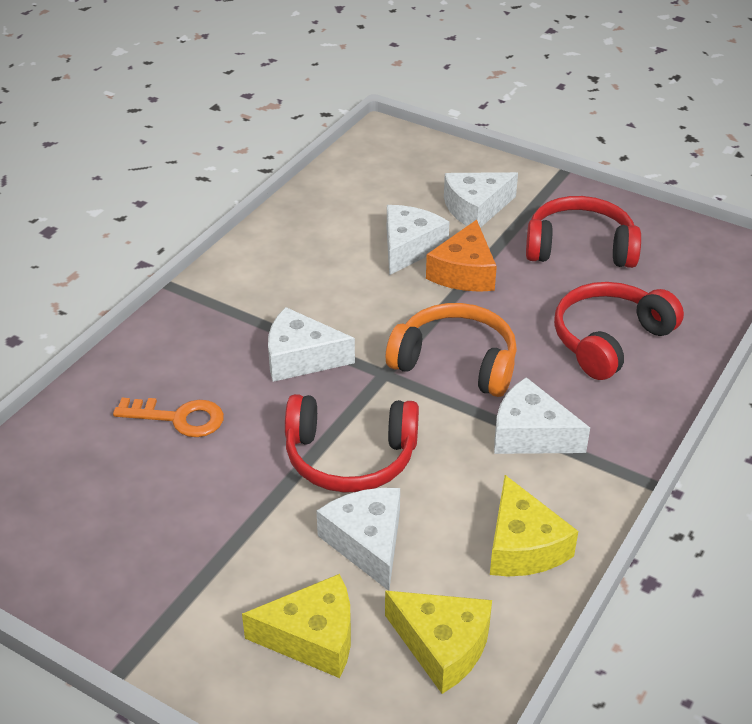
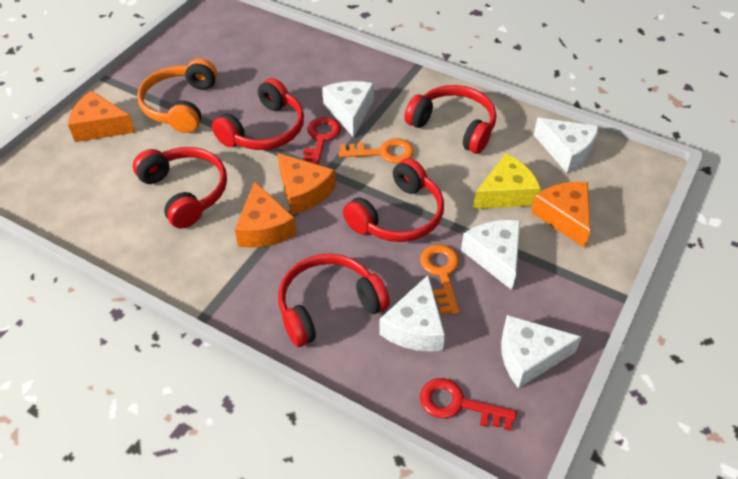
orange cheese: 1 -> 4
orange key: 1 -> 2
red headphones: 3 -> 5
red key: 0 -> 2
yellow cheese: 3 -> 1

